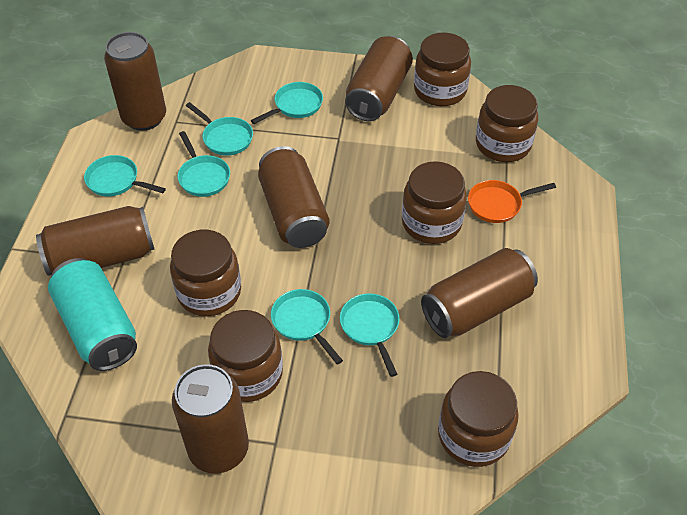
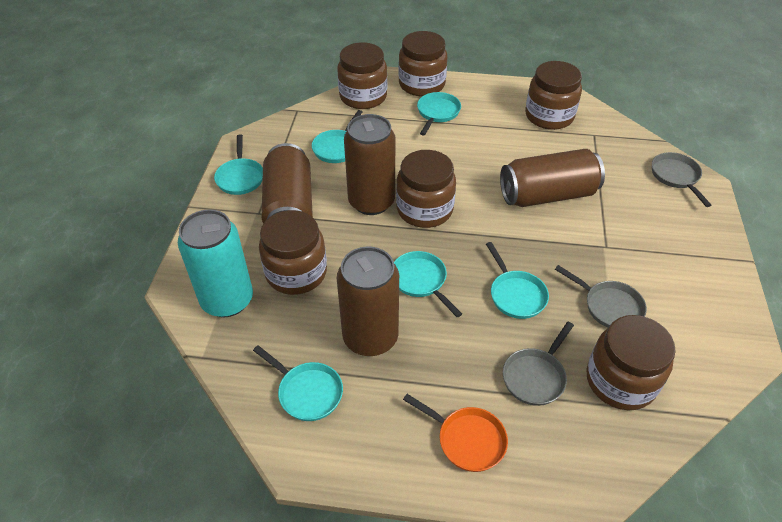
brown can: 6 -> 4
grey pan: 0 -> 3

